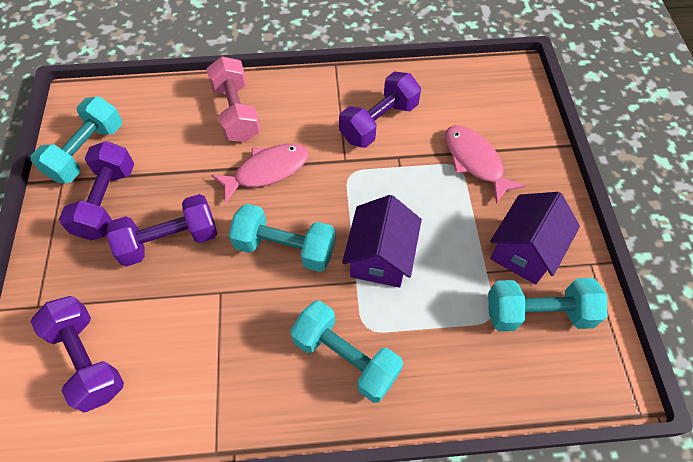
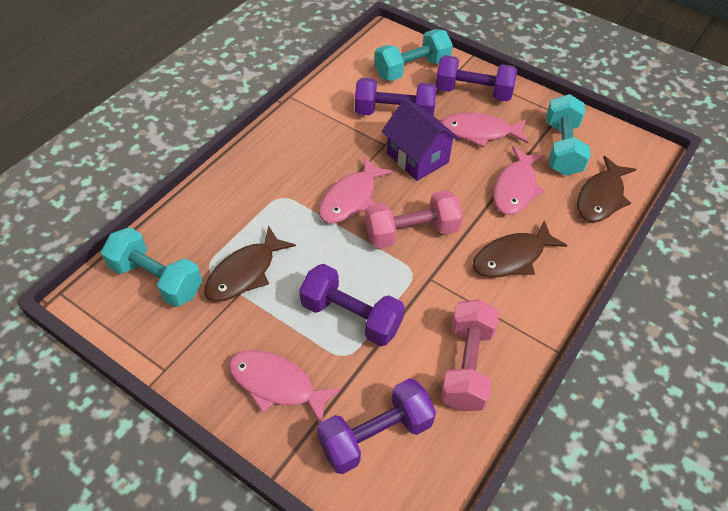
brown fish: 0 -> 3
pink dumbbell: 1 -> 2
pink fish: 2 -> 4
purple house: 2 -> 1
turquoise dumbbell: 4 -> 3

